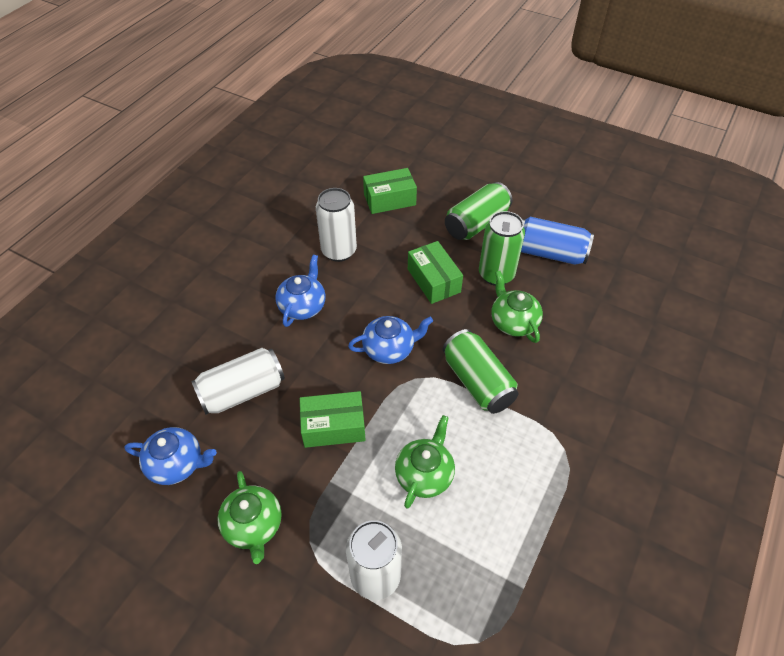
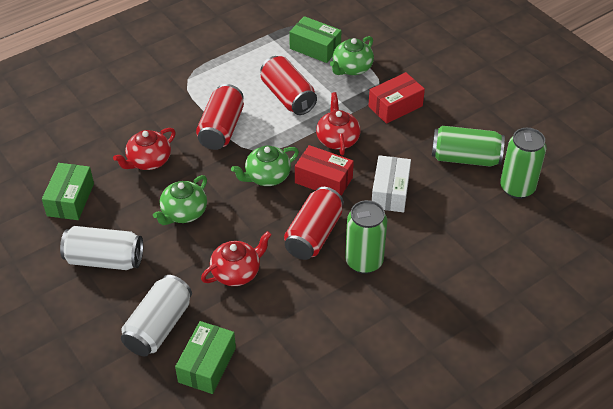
blue can: 1 -> 0
blue teapot: 3 -> 0
red box: 0 -> 2
red can: 0 -> 3
red teapot: 0 -> 3
white box: 0 -> 1
white can: 3 -> 2

